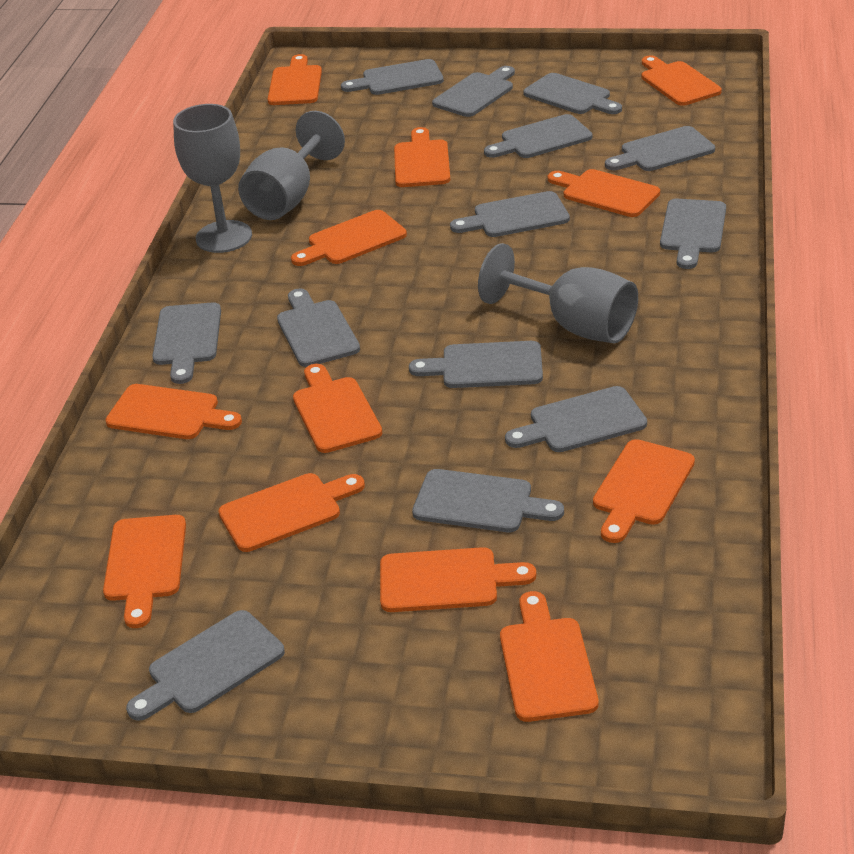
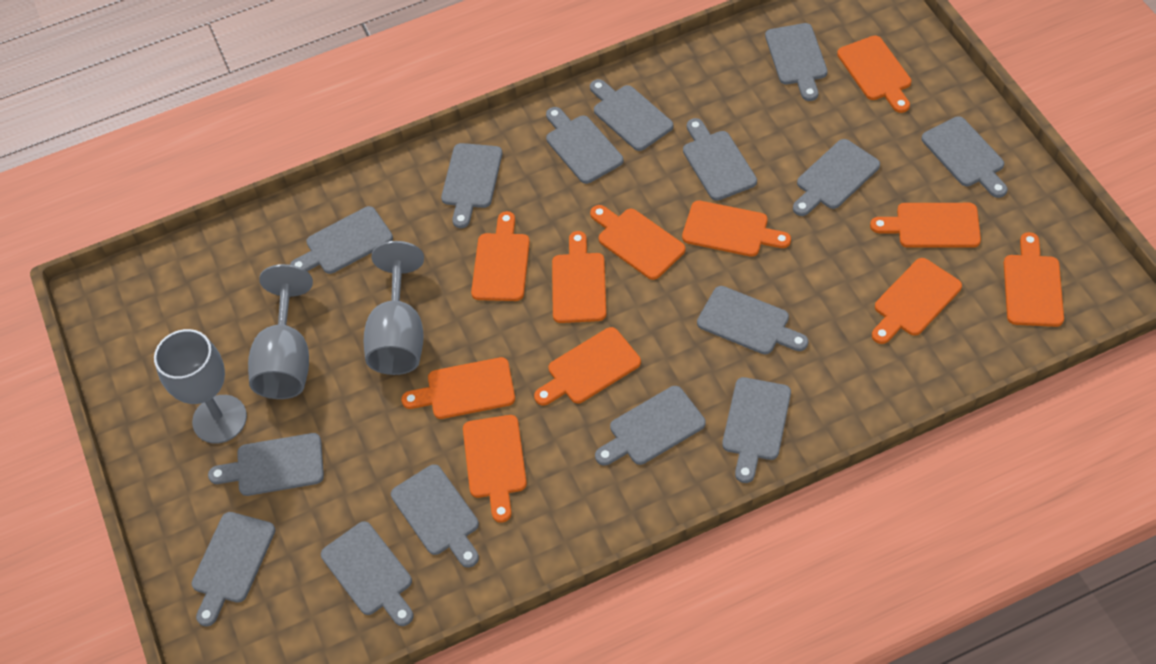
grey cutting board: 13 -> 15
orange cutting board: 12 -> 11

